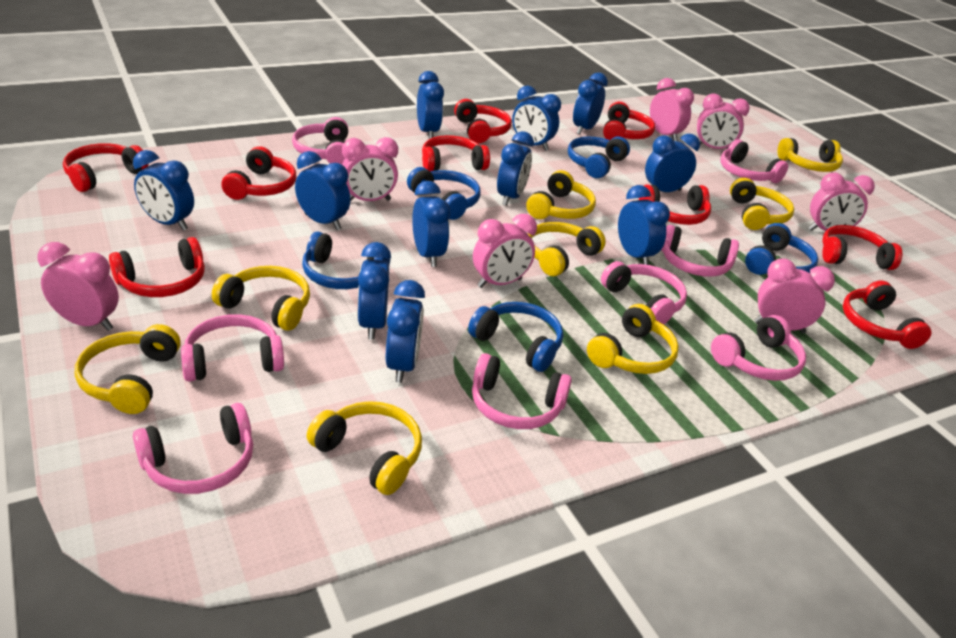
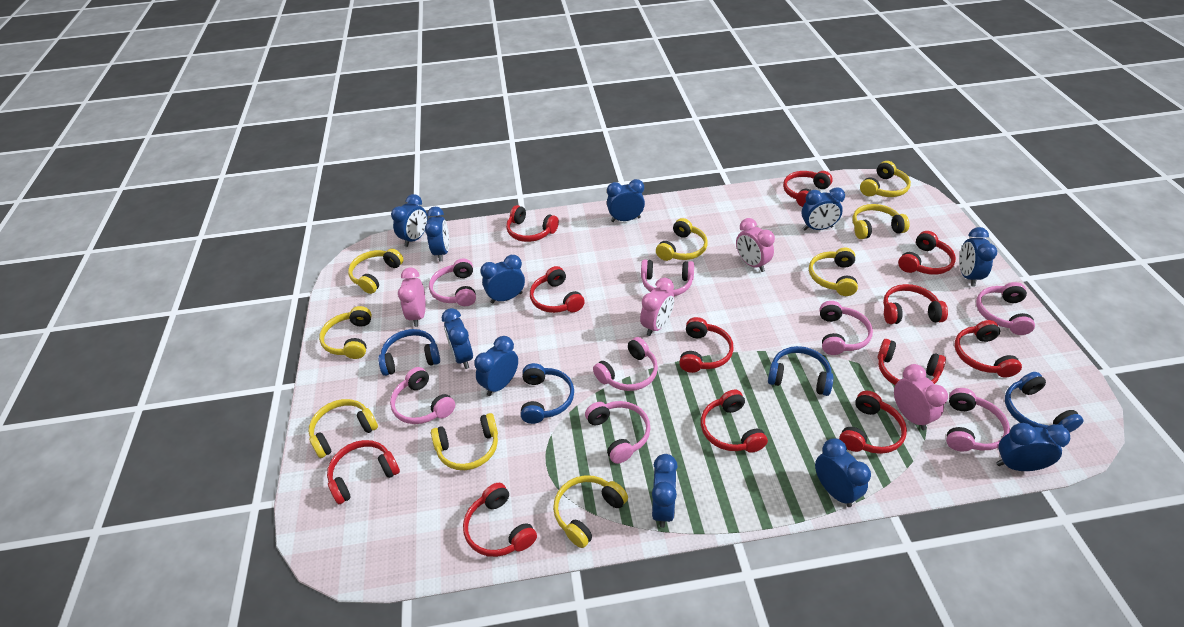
blue headphones: 5 -> 4
pink clock: 7 -> 4
red headphones: 9 -> 12
yellow headphones: 8 -> 9

